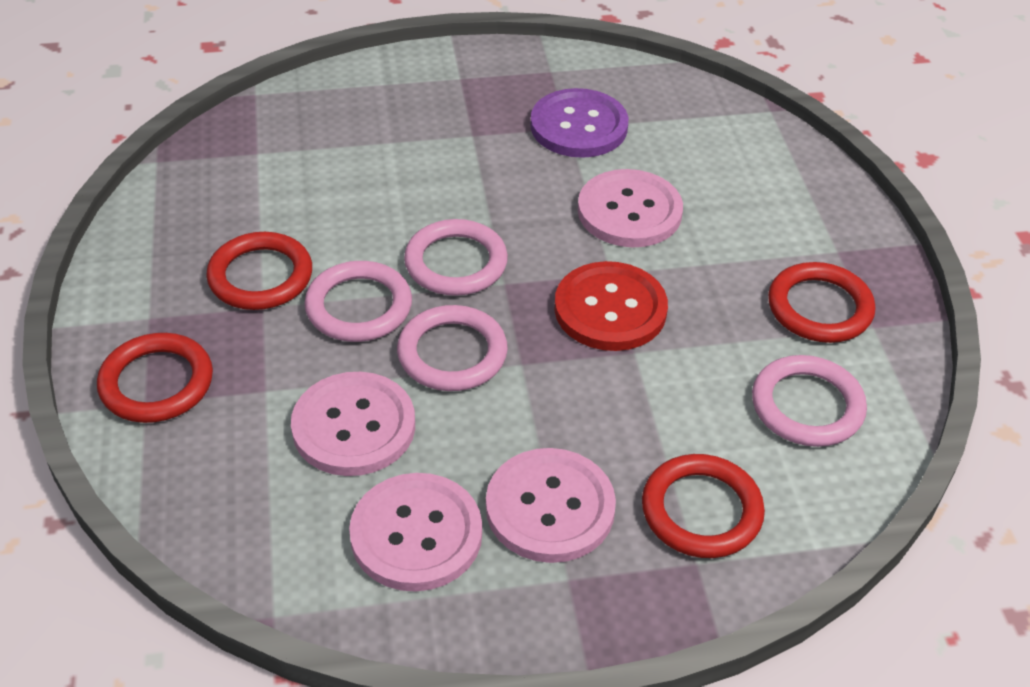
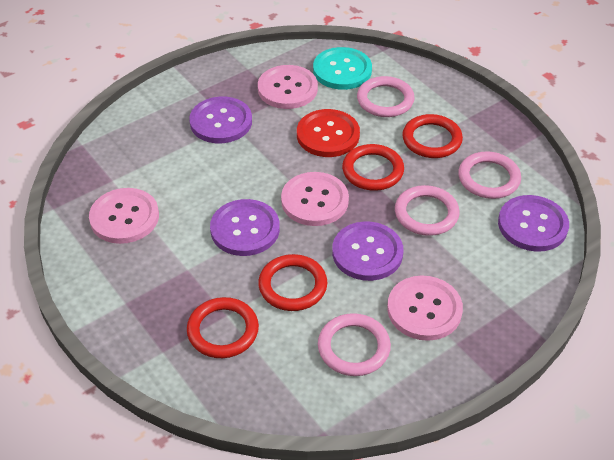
purple button: 1 -> 4
turquoise button: 0 -> 1

